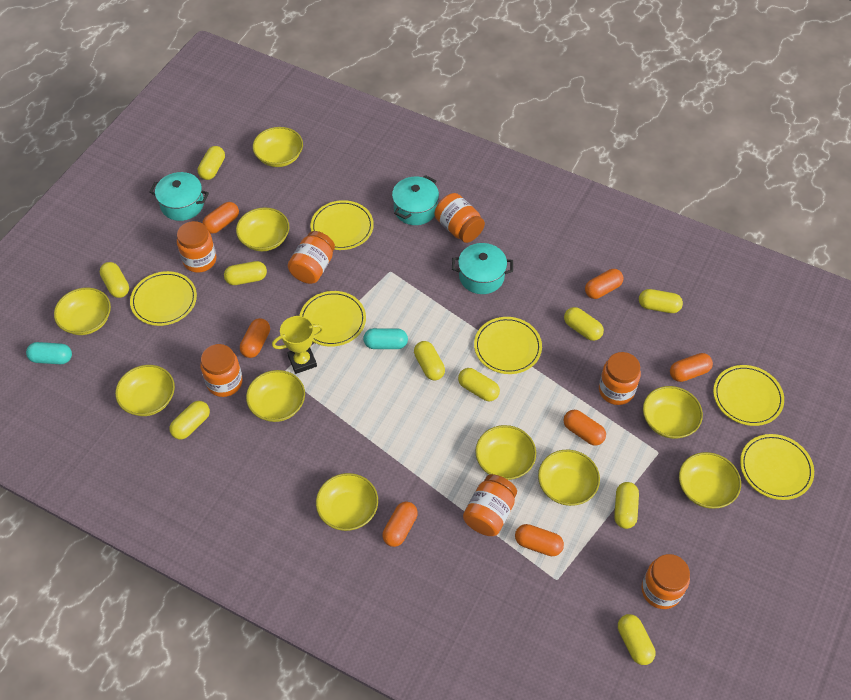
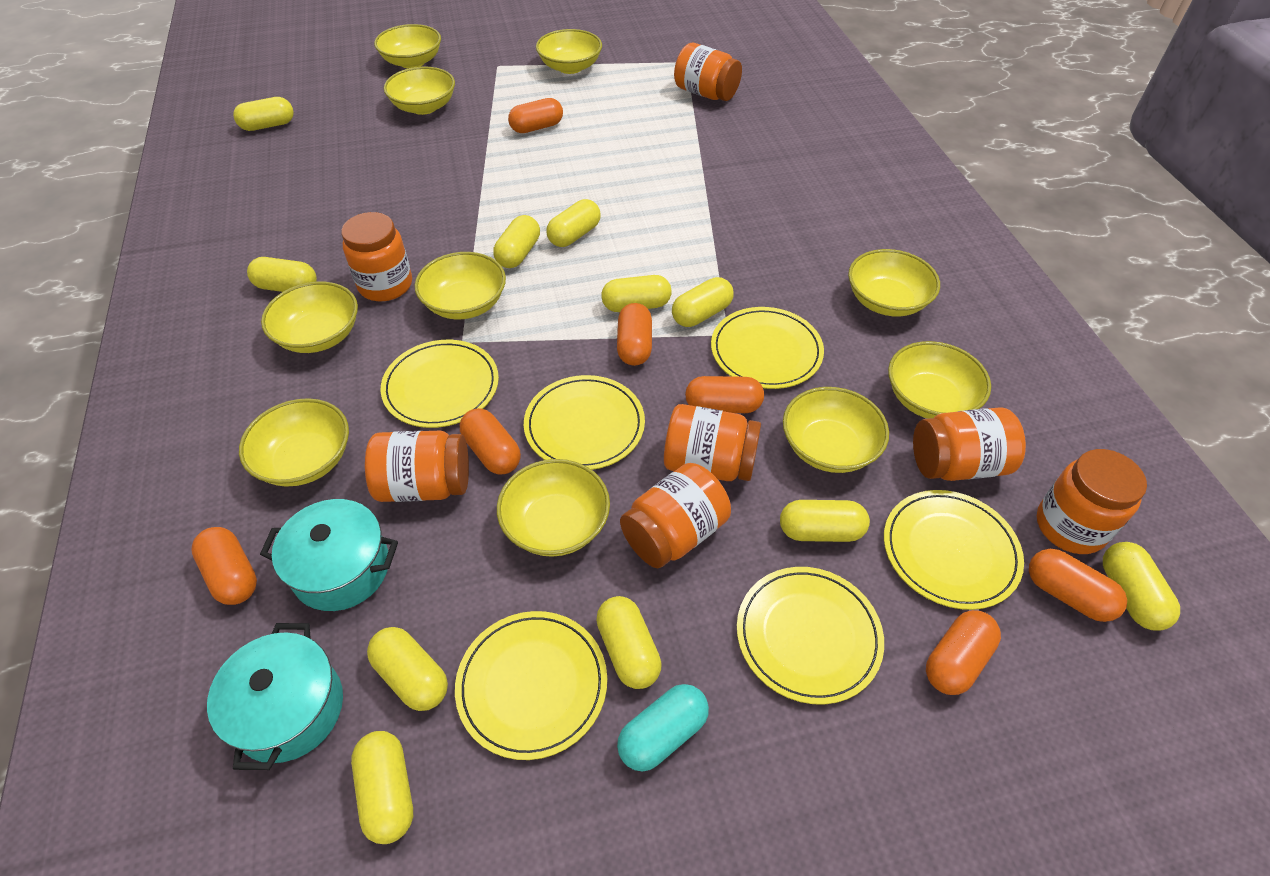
turquoise capsule: 2 -> 1
turquoise pot: 3 -> 2
yellow capsule: 10 -> 11
yellow trophy: 1 -> 0

